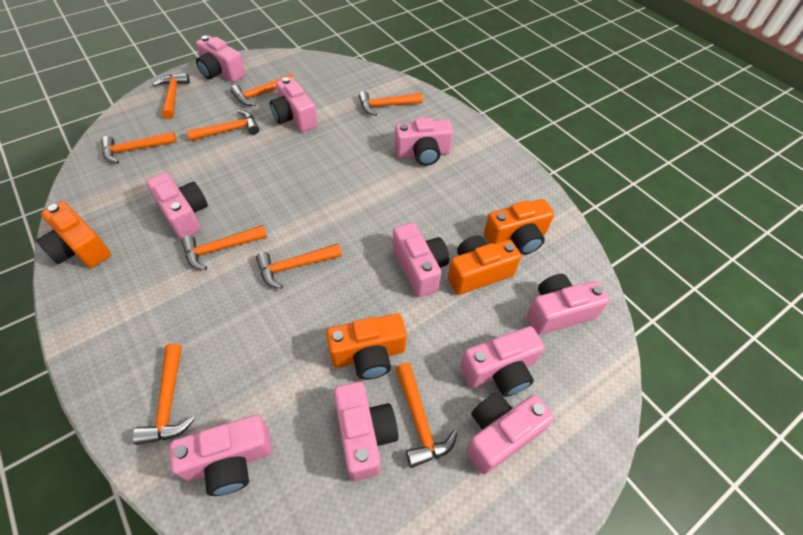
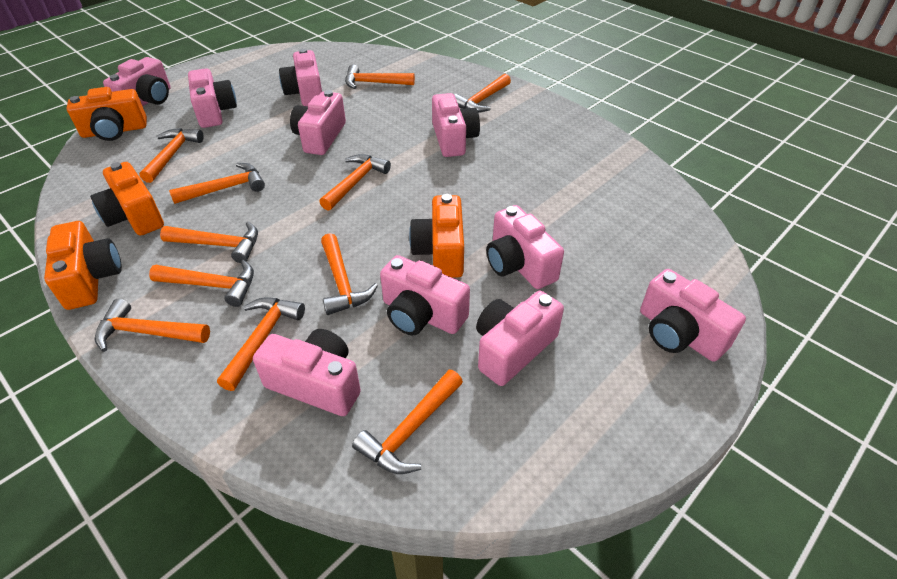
orange hammer: 9 -> 11

